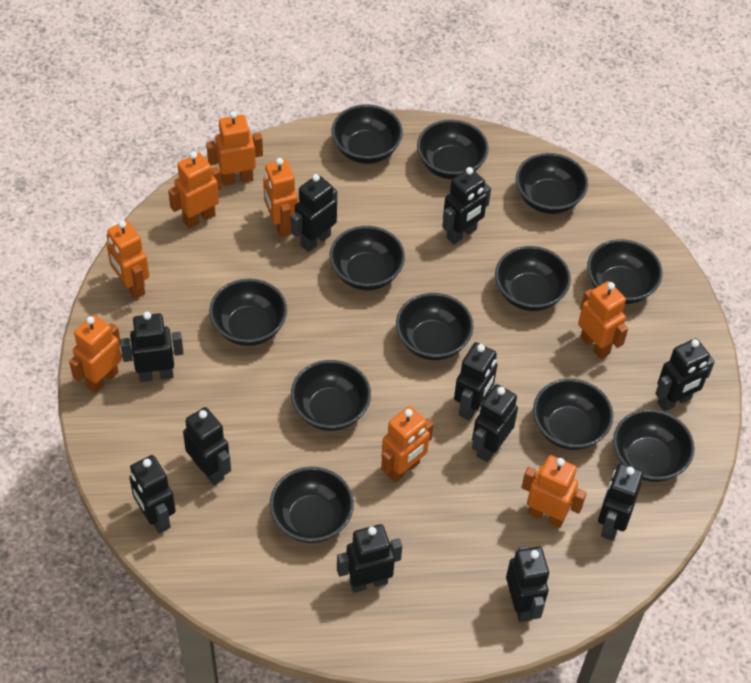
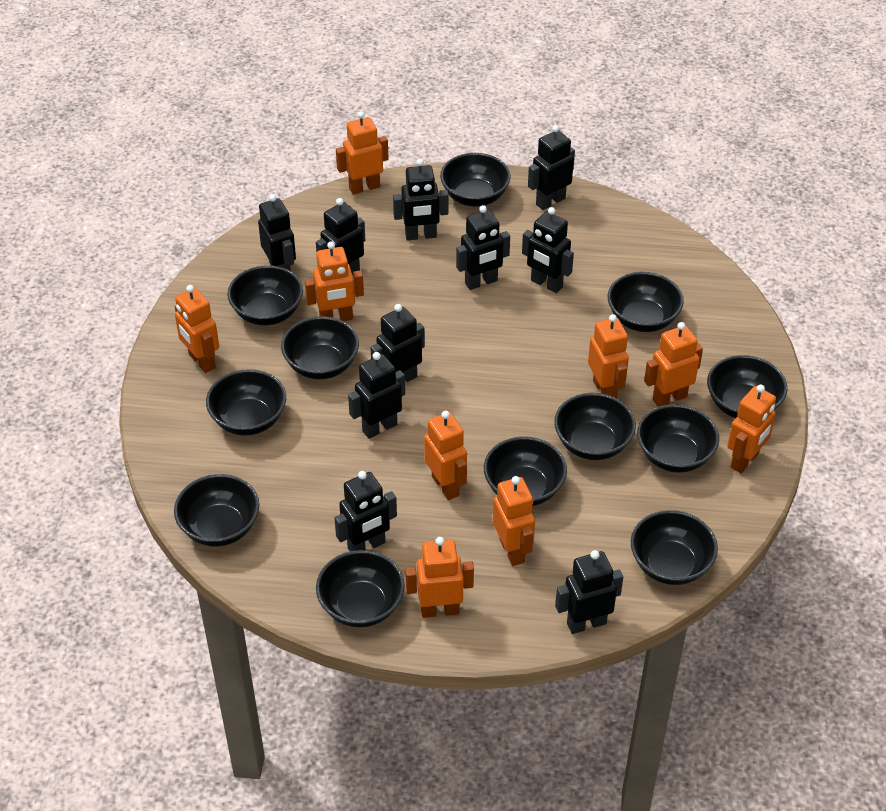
black robot: 11 -> 10
orange robot: 8 -> 9

